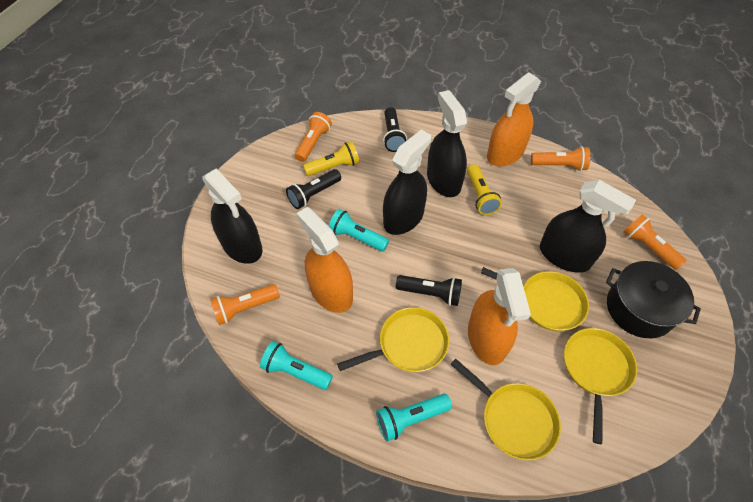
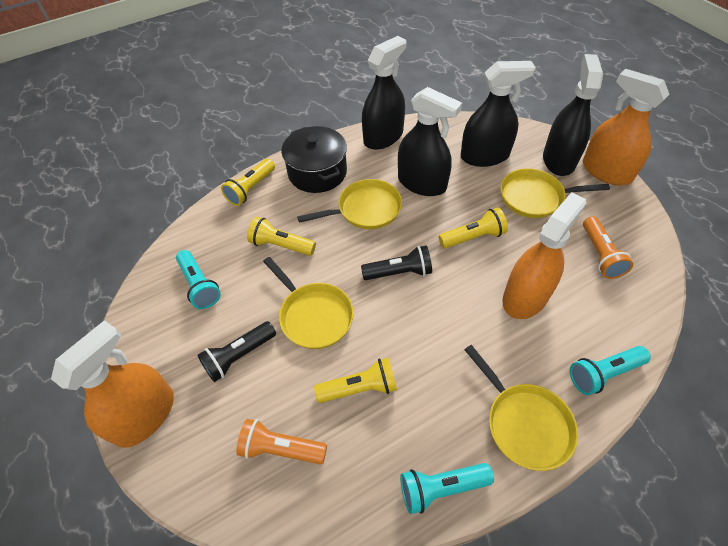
black flashlight: 3 -> 2
orange flashlight: 4 -> 2
yellow flashlight: 2 -> 4

